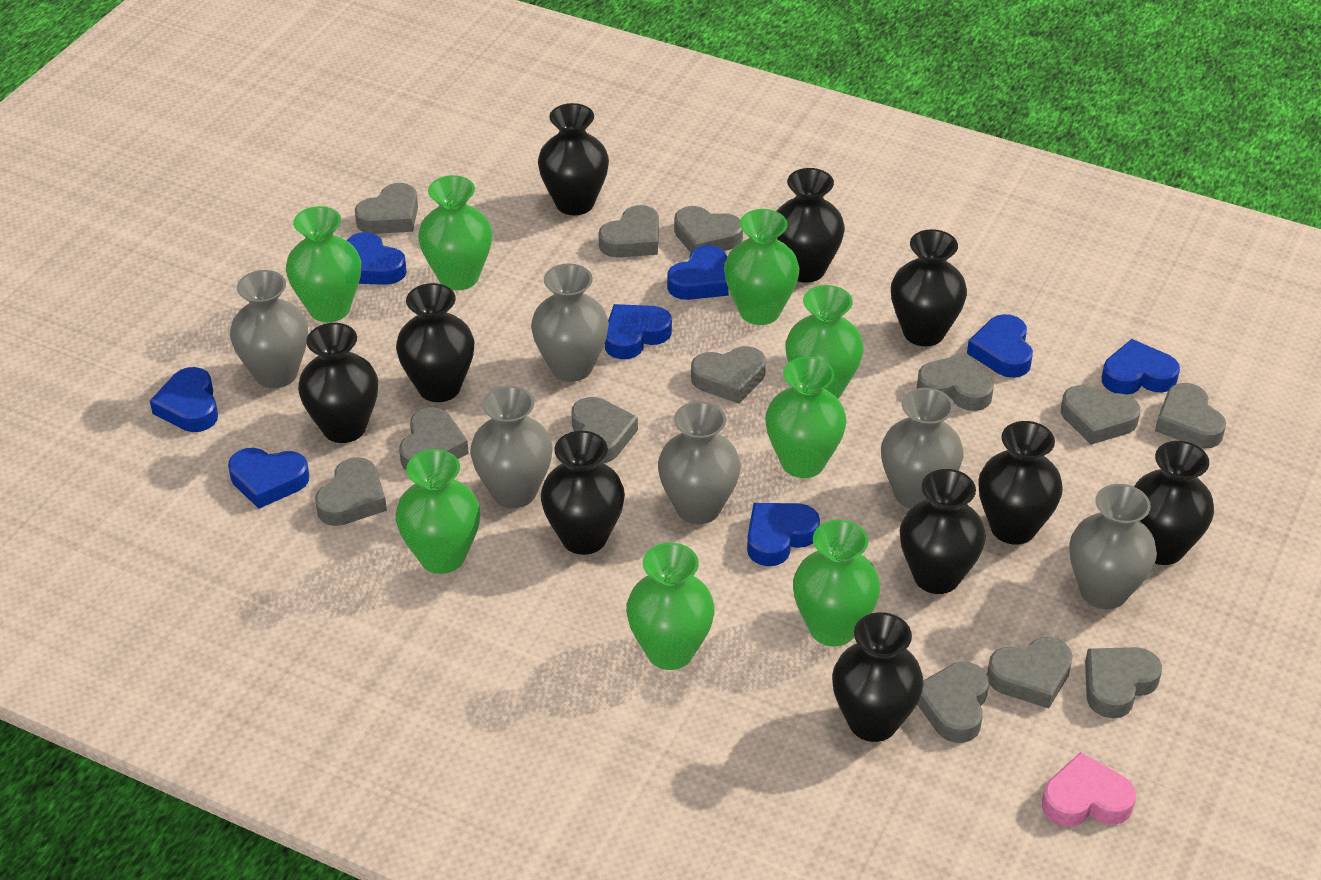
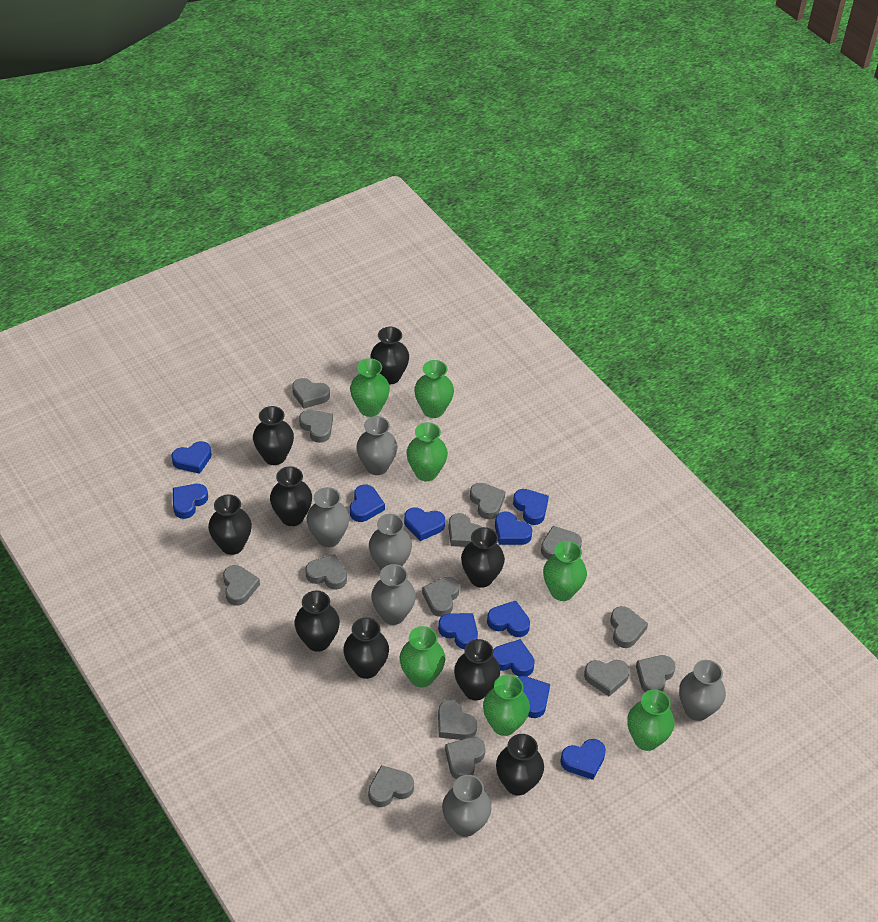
black vase: 10 -> 9
blue heart: 8 -> 11
green vase: 8 -> 7
grey heart: 13 -> 14
pink heart: 1 -> 0

